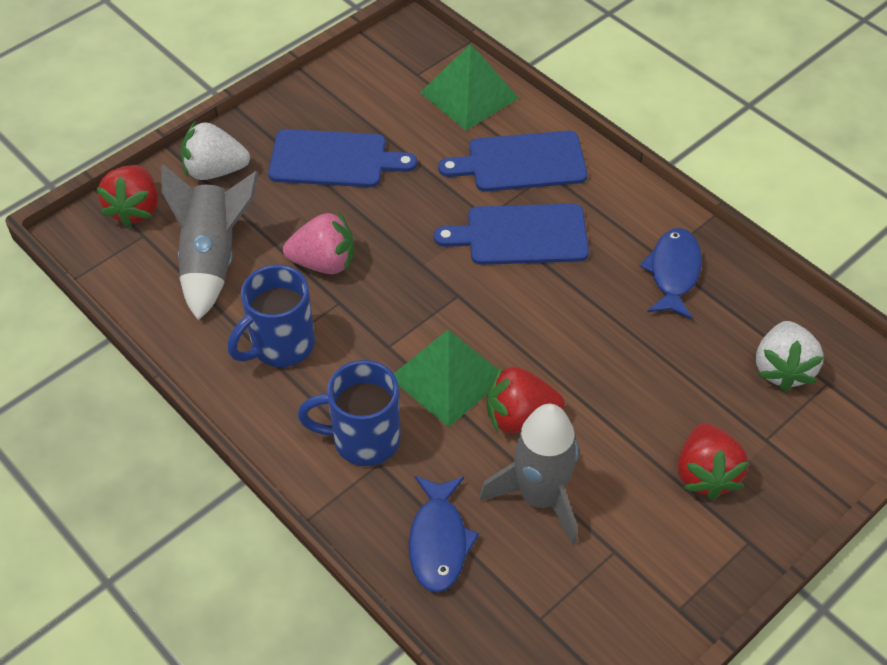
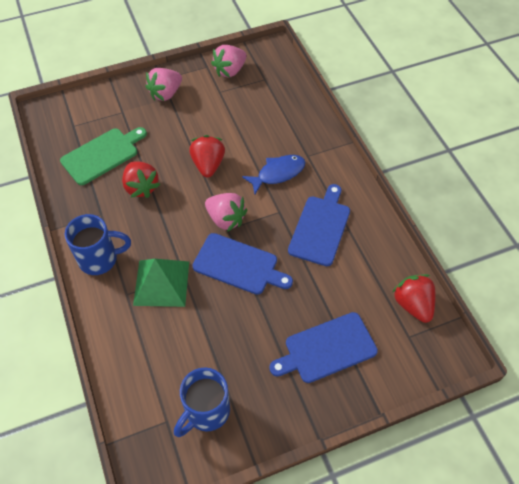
blue fish: 2 -> 1
green cutting board: 0 -> 1
green pyramid: 2 -> 1
grey rocket: 2 -> 0
pink strawberry: 1 -> 3
white strawberry: 2 -> 0

